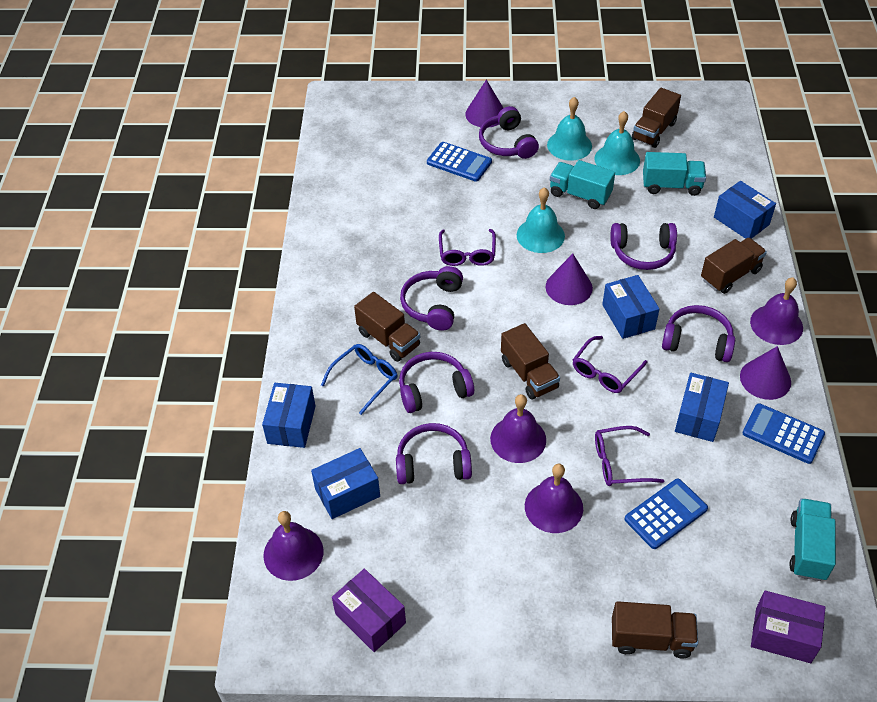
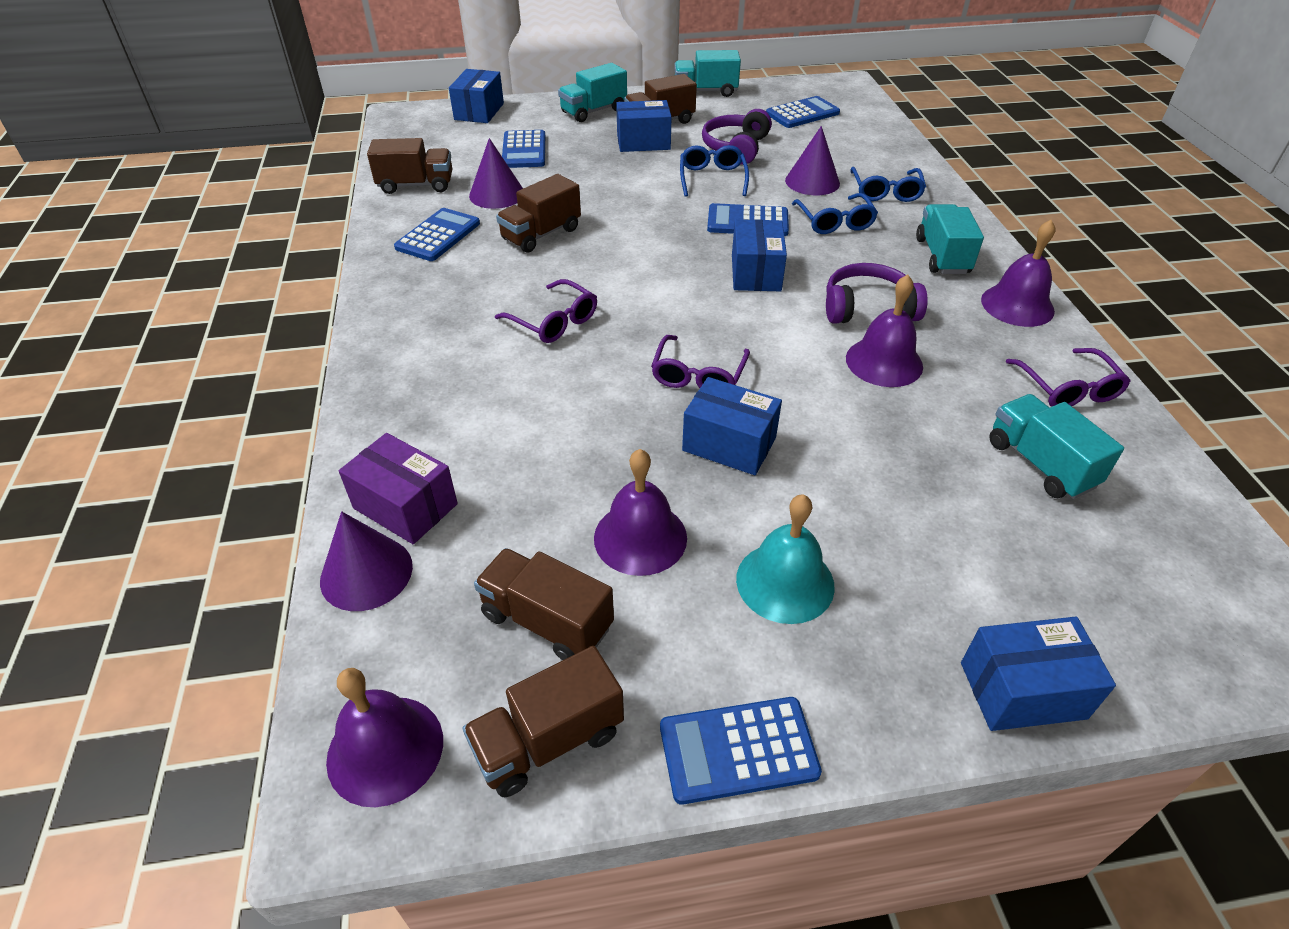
blue calculator: 3 -> 5
blue glasses: 1 -> 3
purple box: 2 -> 1
purple headphones: 6 -> 2
turquoise bell: 3 -> 1
turquoise truck: 3 -> 4

